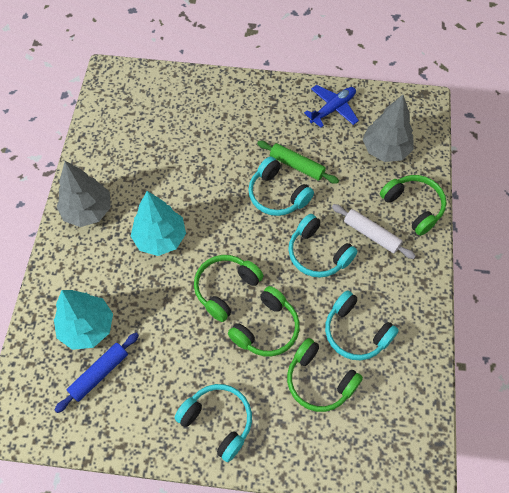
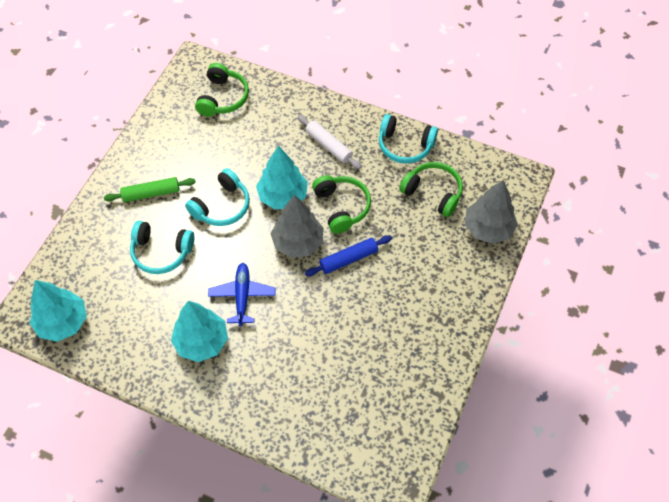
green headphones: 4 -> 3
turquoise headphones: 4 -> 3
turquoise tree: 2 -> 3

